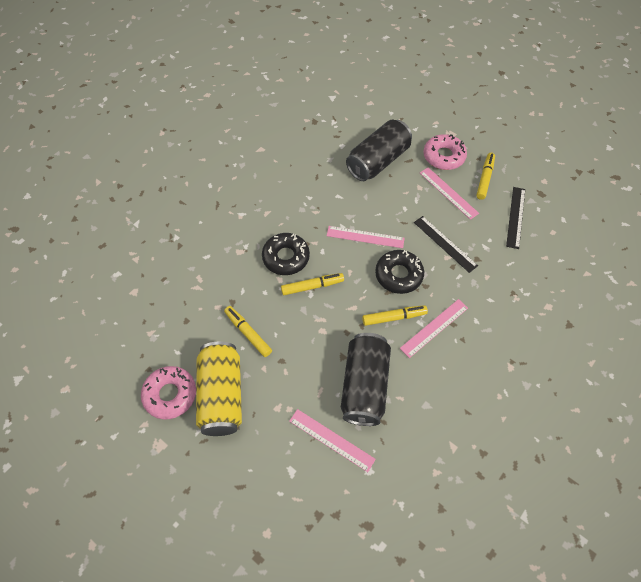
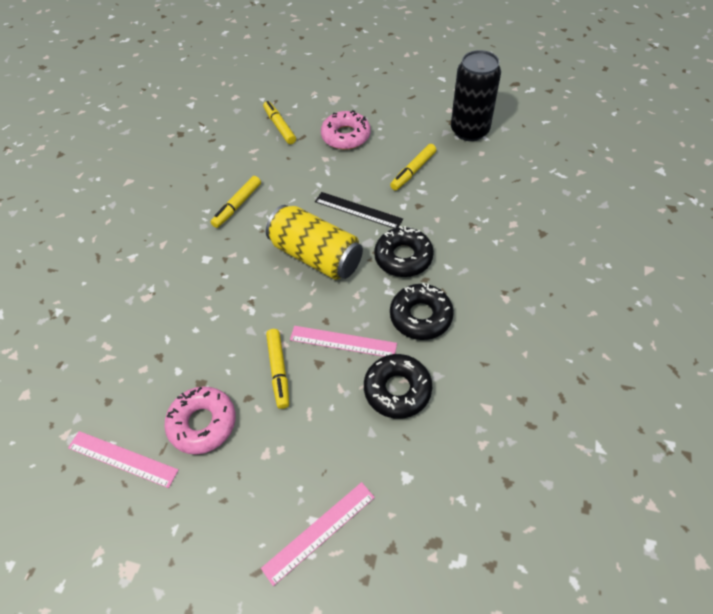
black can: 2 -> 1
black donut: 2 -> 3
black ruler: 2 -> 1
pink ruler: 4 -> 3

